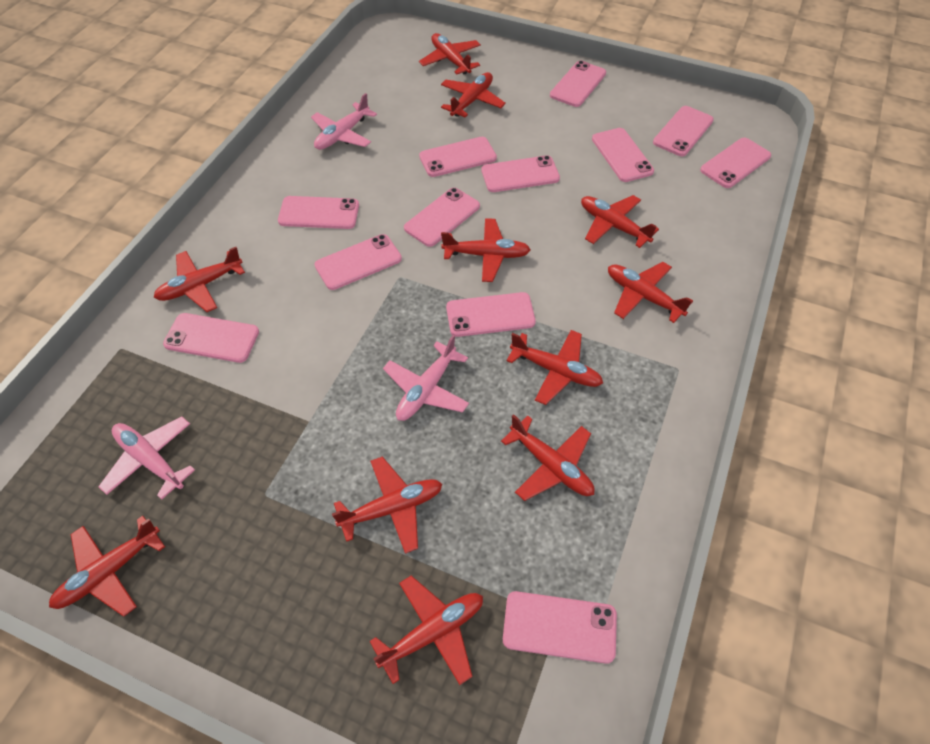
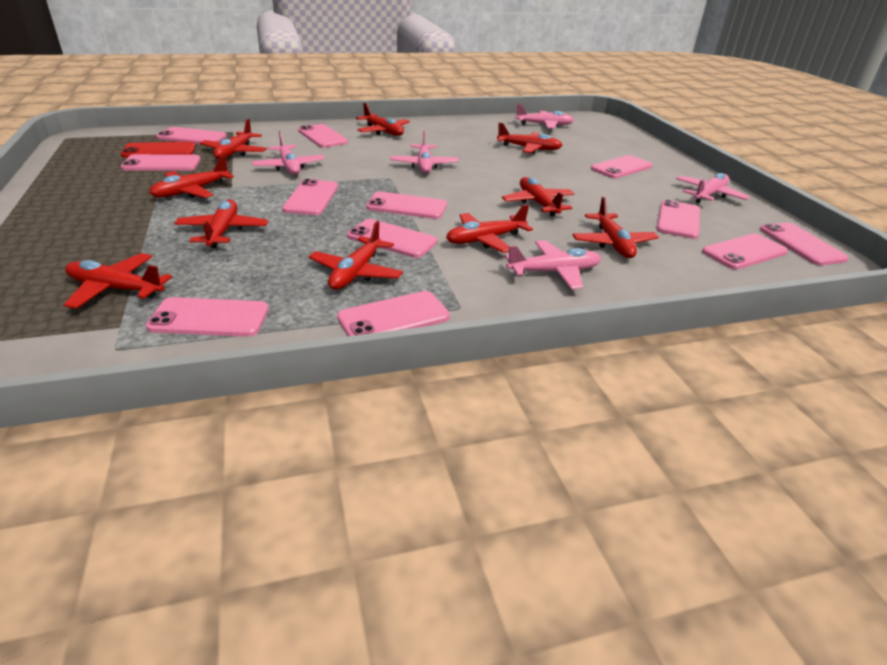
pink plane: 3 -> 5
red phone: 0 -> 1
red plane: 11 -> 10

